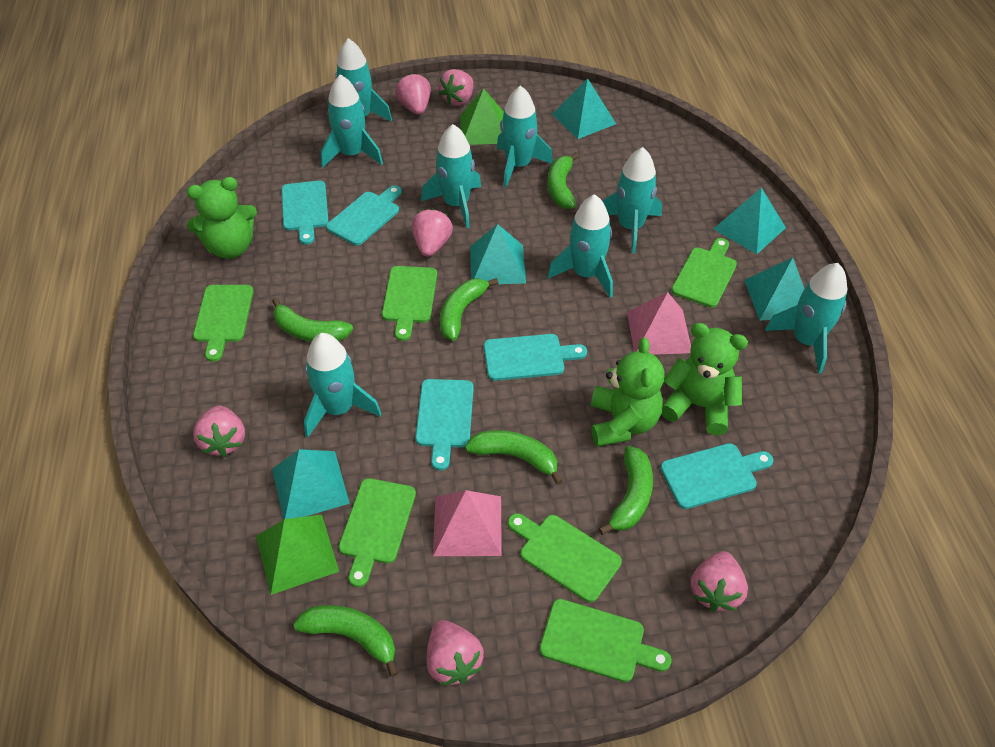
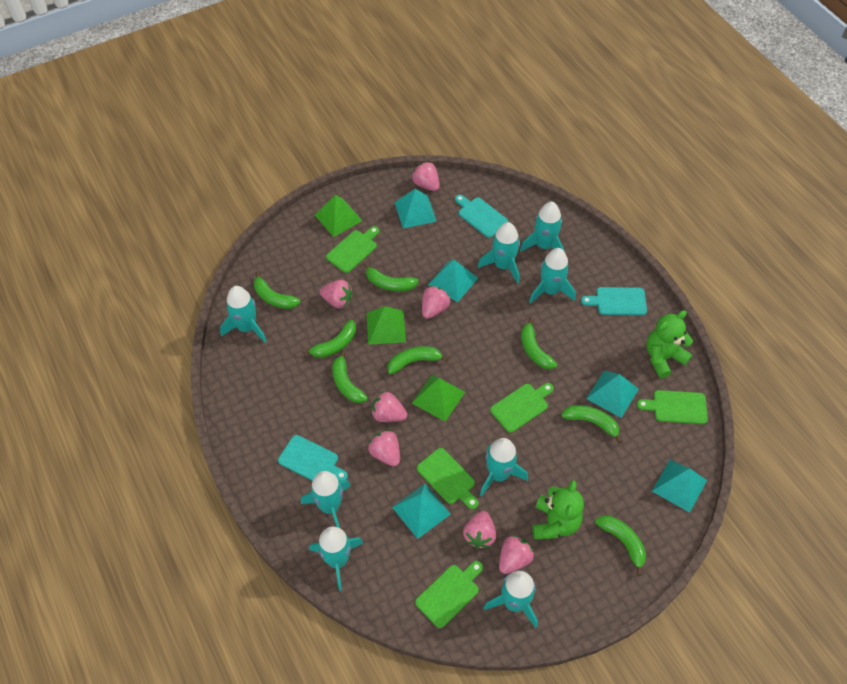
green banana: 6 -> 8
green cutting board: 6 -> 5
green pyramid: 2 -> 3
green teddy bear: 3 -> 2
pink pyramid: 2 -> 0
pink strawberry: 6 -> 7
turquoise cutting board: 5 -> 3

